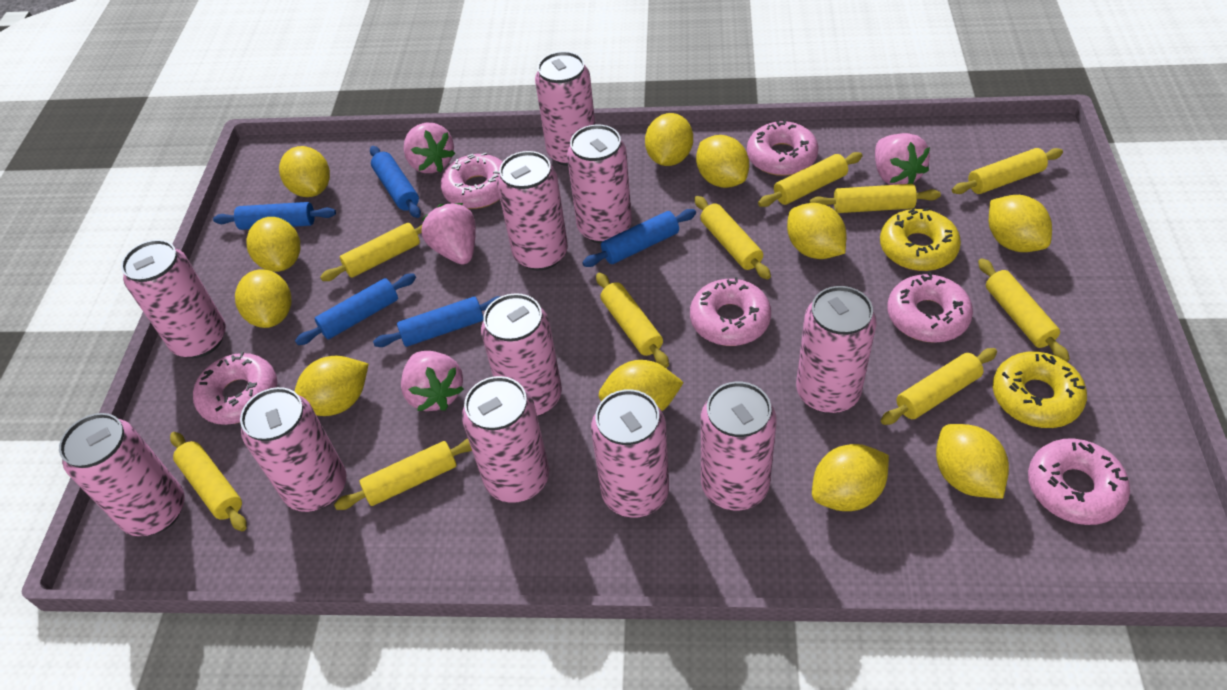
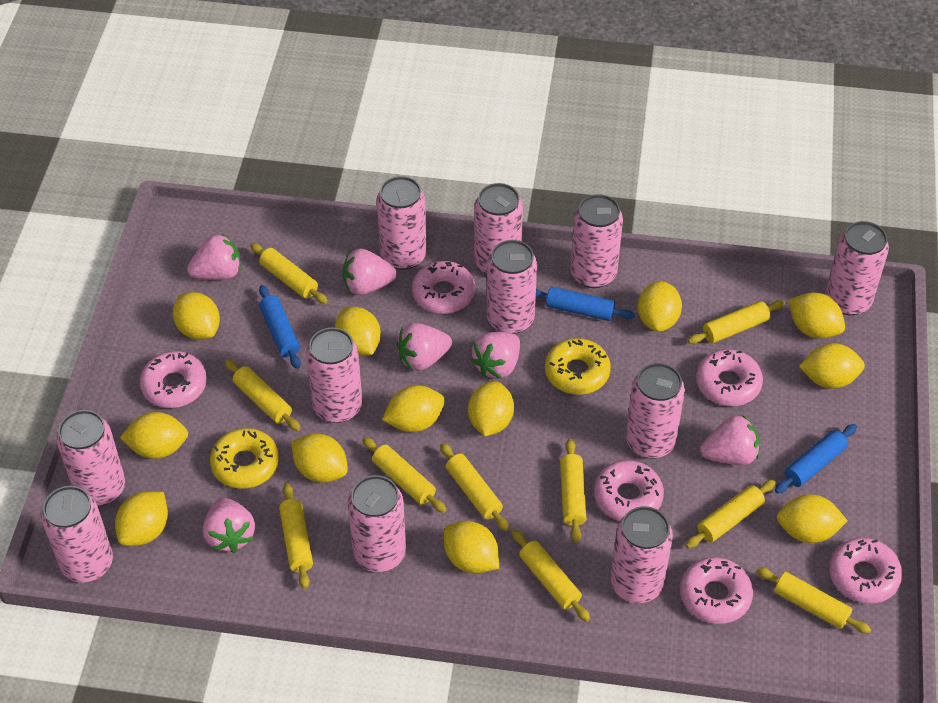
blue rolling pin: 5 -> 3
pink strawberry: 4 -> 6
yellow lemon: 11 -> 12

